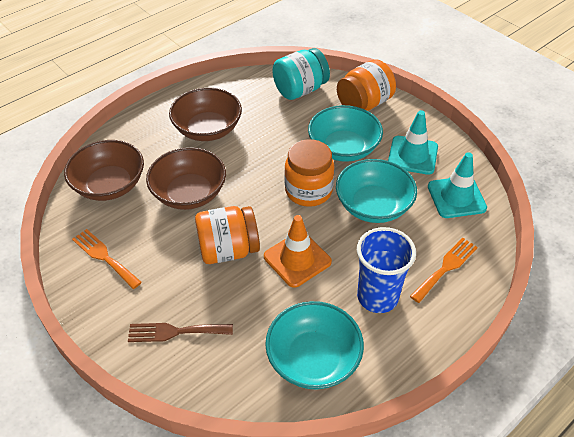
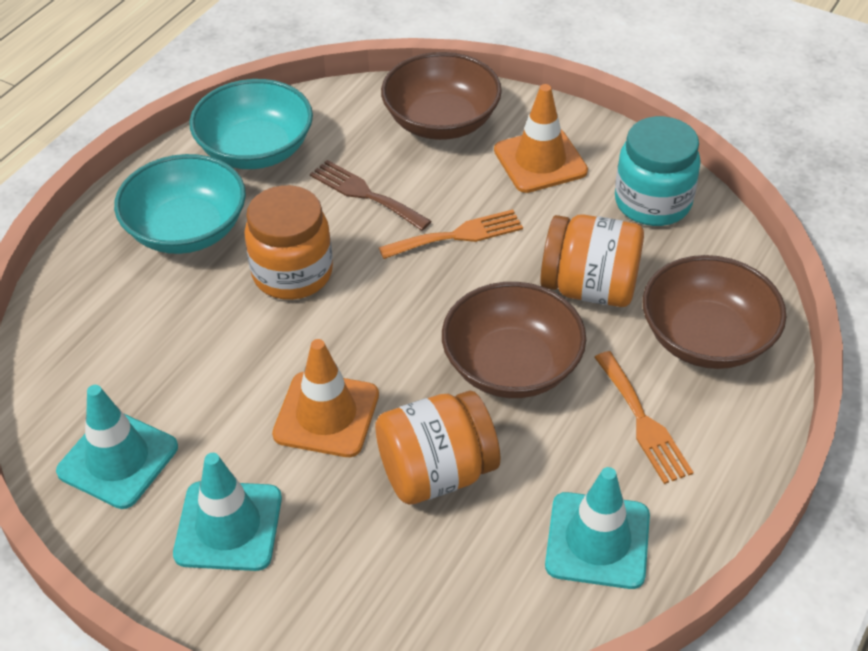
blue cup: 1 -> 0
orange traffic cone: 1 -> 2
turquoise bowl: 3 -> 2
turquoise traffic cone: 2 -> 3

